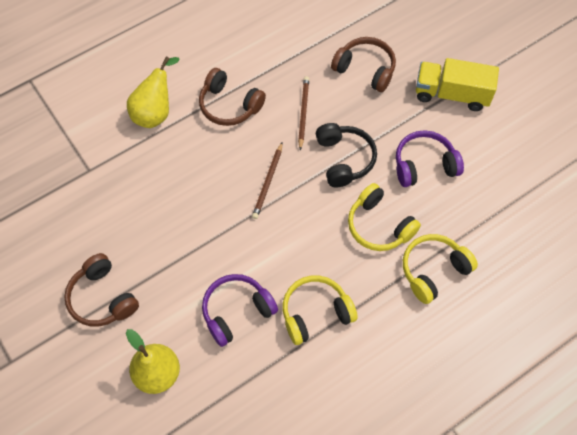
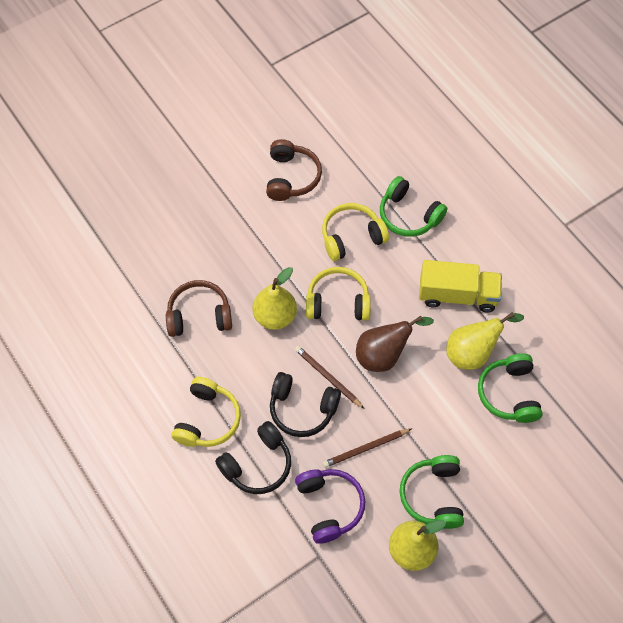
black headphones: 1 -> 2
brown headphones: 3 -> 2
brown pear: 0 -> 1
green headphones: 0 -> 3
purple headphones: 2 -> 1
yellow pear: 2 -> 3

